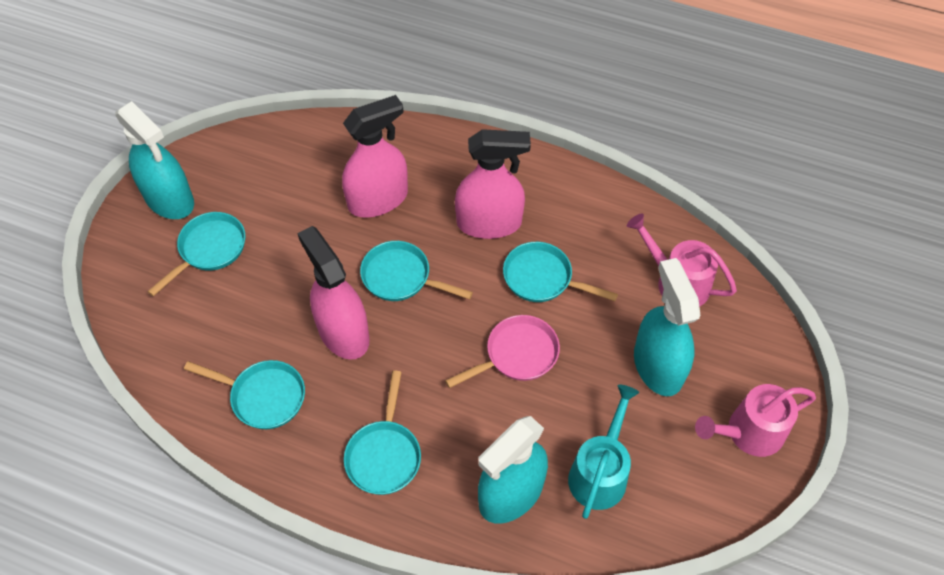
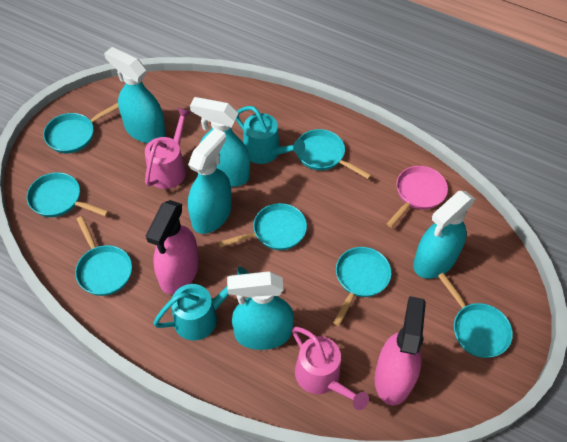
pink spray bottle: 3 -> 2
turquoise pan: 5 -> 7
turquoise spray bottle: 3 -> 5
turquoise watering can: 1 -> 2

